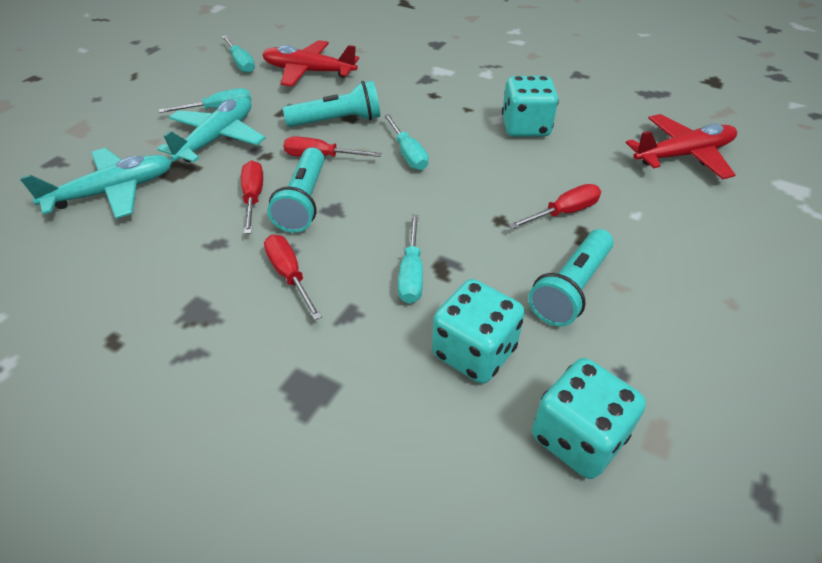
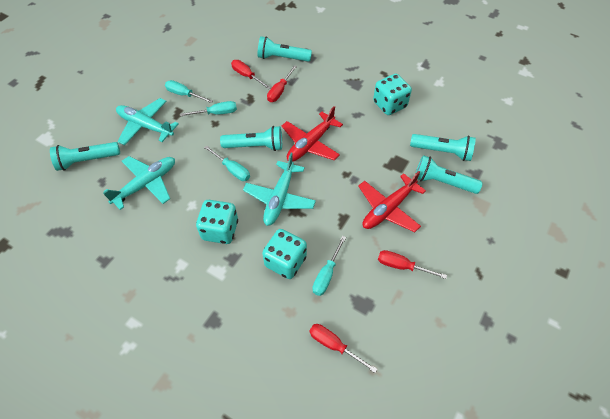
turquoise flashlight: 3 -> 5
turquoise plane: 2 -> 3

